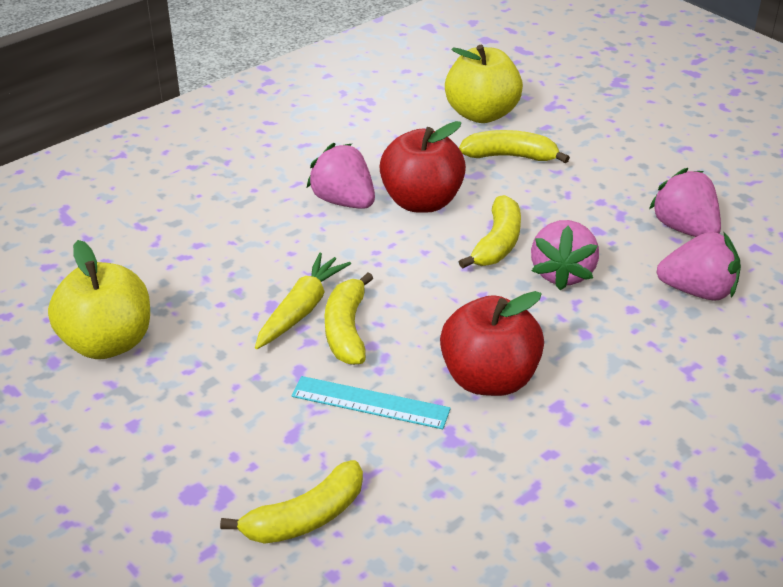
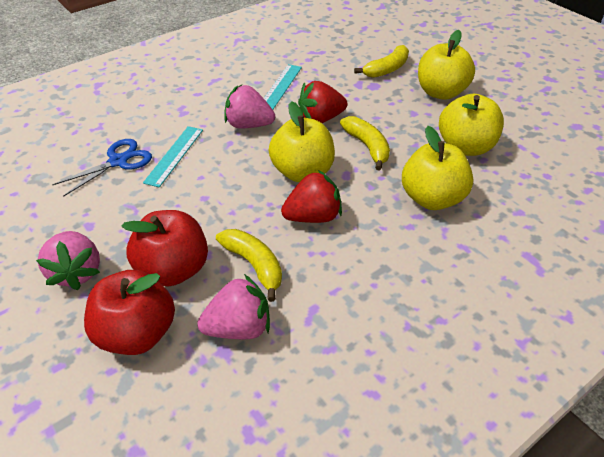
blue scissors: 0 -> 1
pink strawberry: 4 -> 3
red strawberry: 0 -> 2
turquoise ruler: 1 -> 2
yellow apple: 2 -> 4
yellow banana: 4 -> 3
yellow carrot: 1 -> 0

